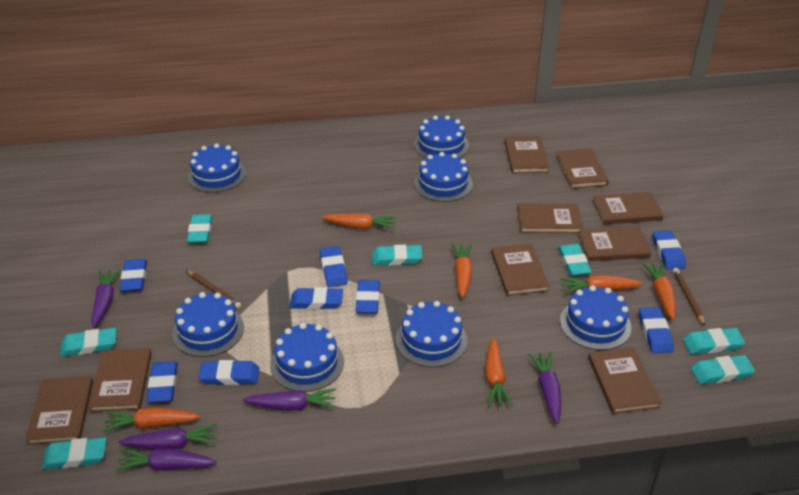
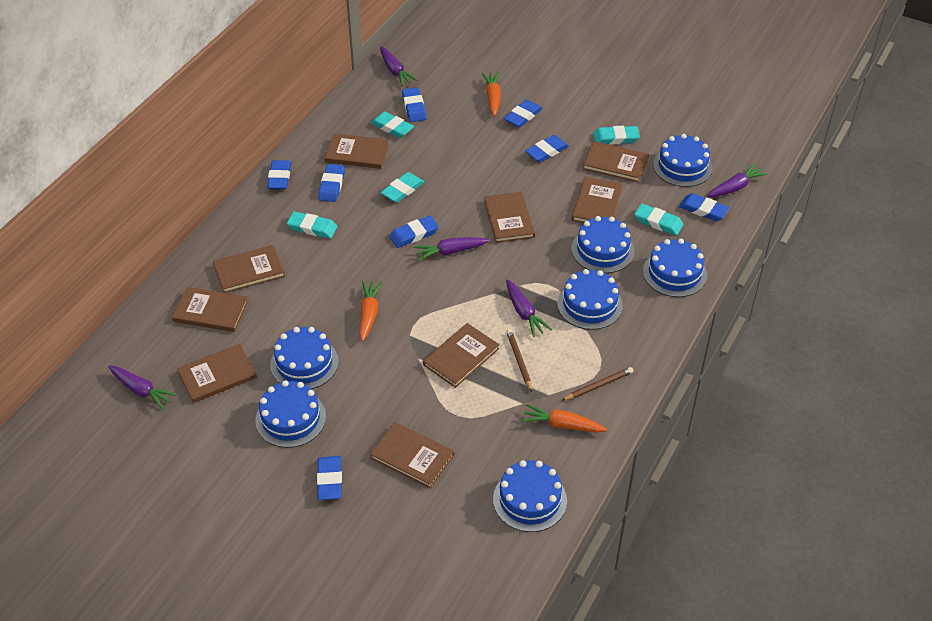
orange carrot: 6 -> 3
turquoise eraser: 7 -> 5

